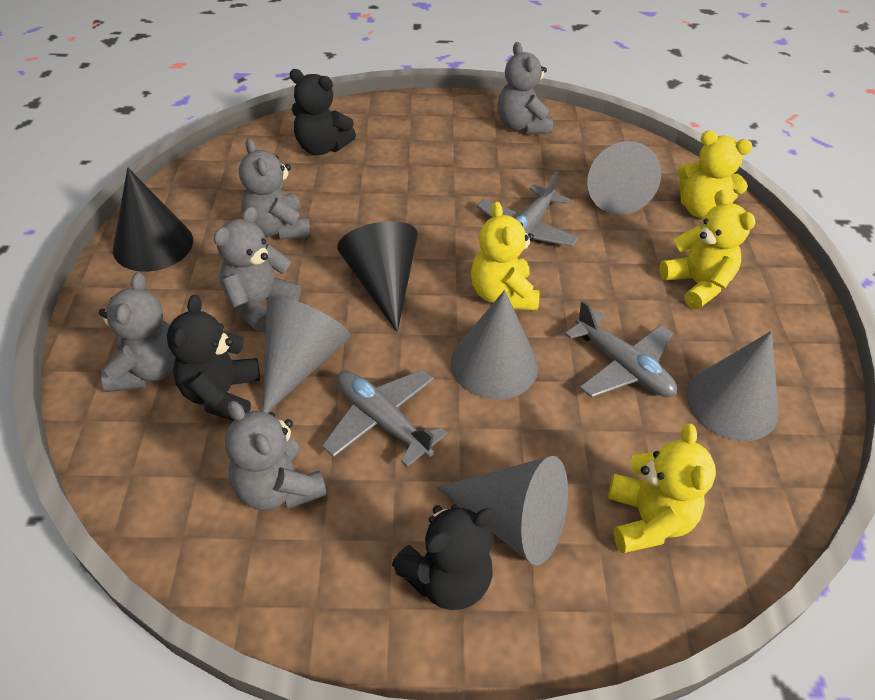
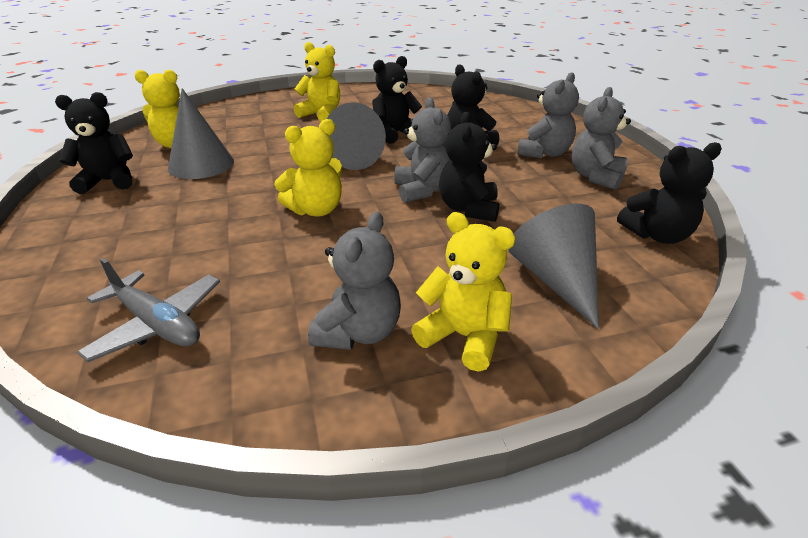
black cone: 2 -> 0
black teddy bear: 3 -> 5
grey cone: 5 -> 3
grey plane: 3 -> 1
grey teddy bear: 5 -> 4

